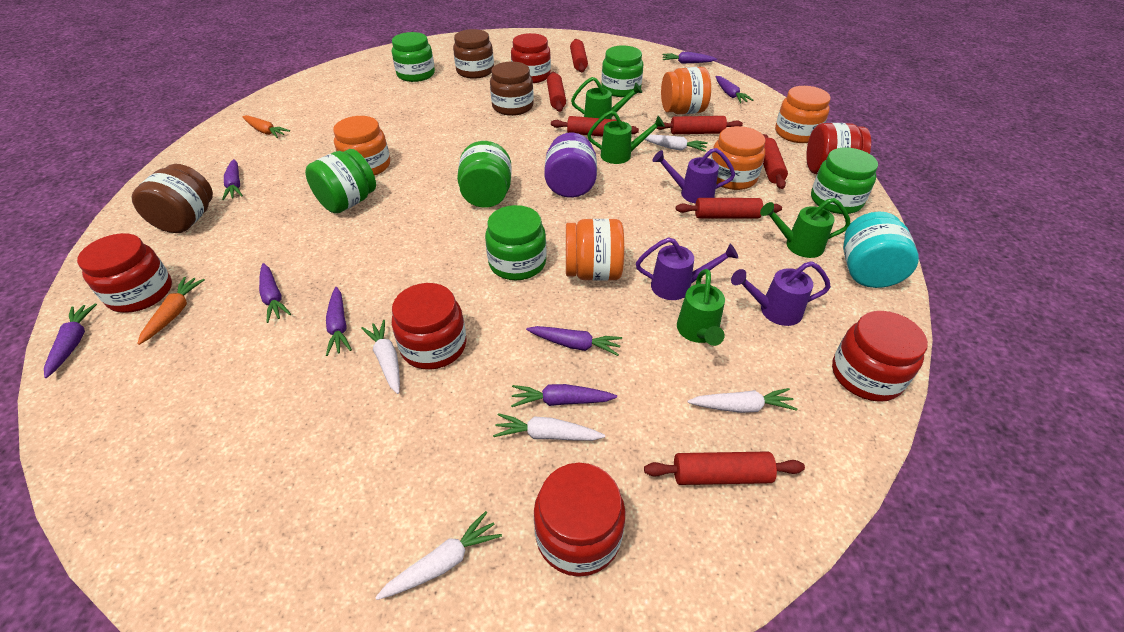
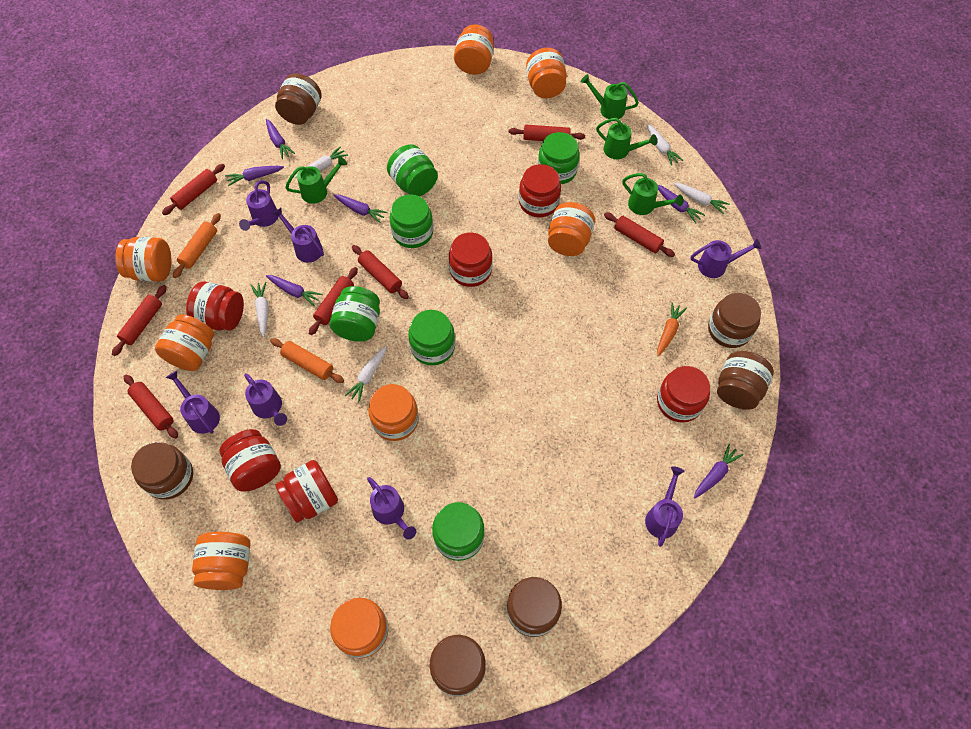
brown jar: 3 -> 6
orange carrot: 2 -> 1
orange jar: 5 -> 8
orange rolling pin: 0 -> 2
purple carrot: 8 -> 6
purple jar: 1 -> 0
purple watering can: 3 -> 7
turquoise jar: 1 -> 0

